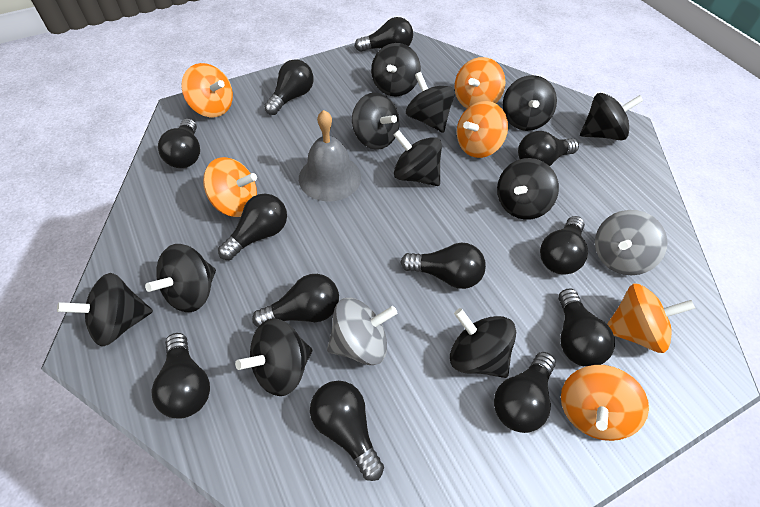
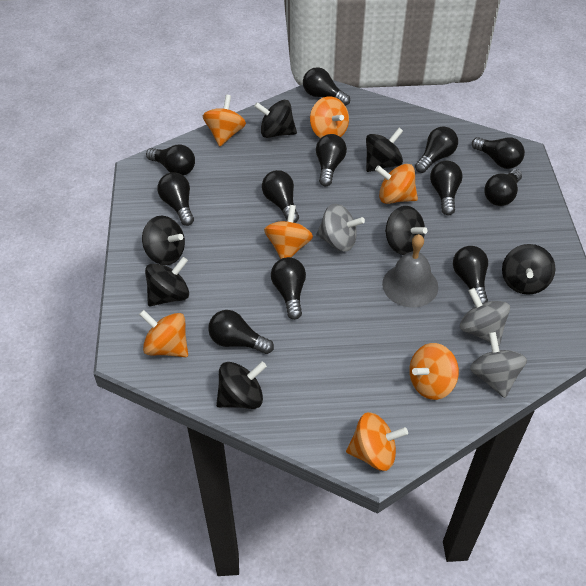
black spinning top: 11 -> 7
grey spinning top: 2 -> 3
orange spinning top: 6 -> 7

